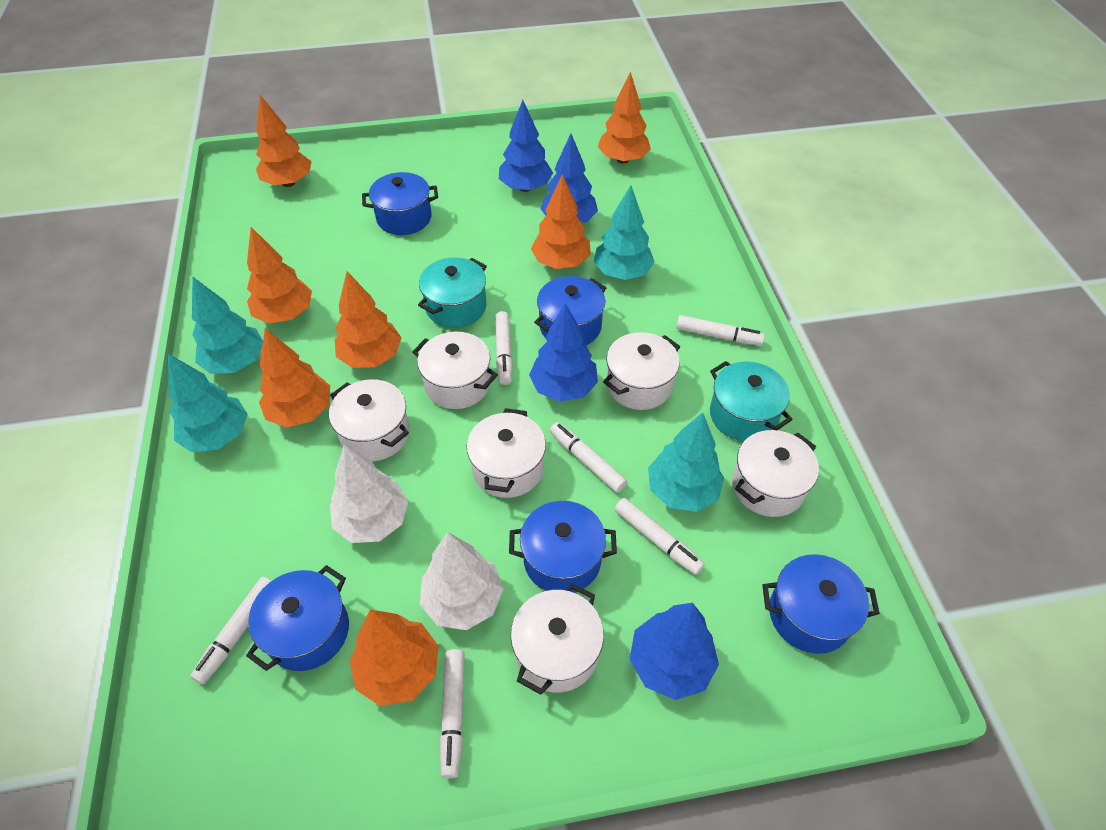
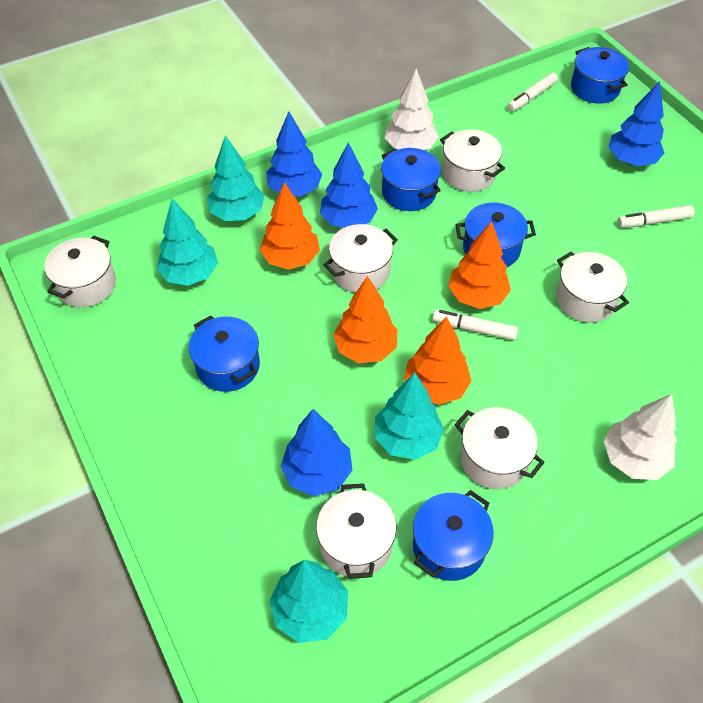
orange tree: 7 -> 4
turquoise pot: 2 -> 0
white marker: 6 -> 3

